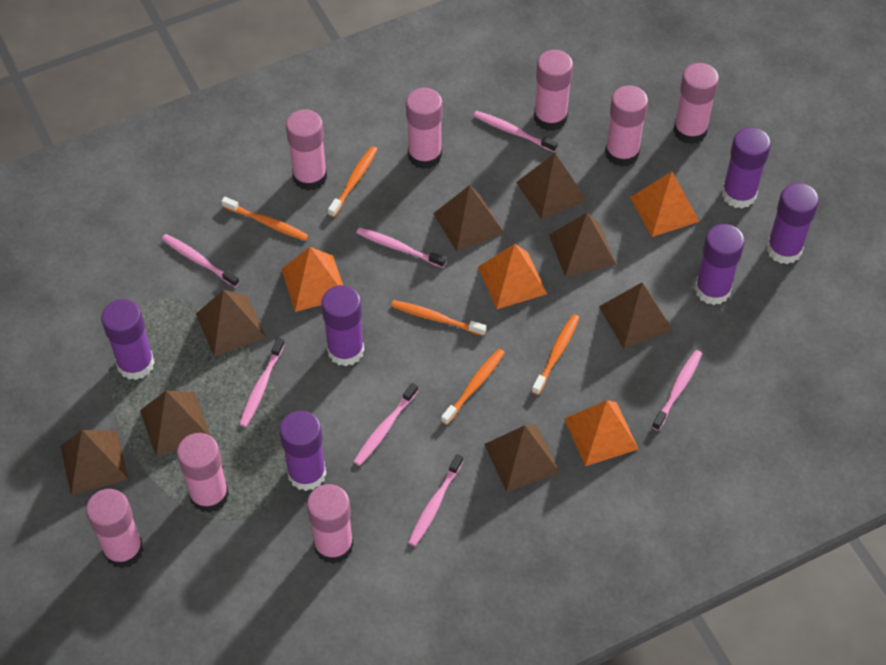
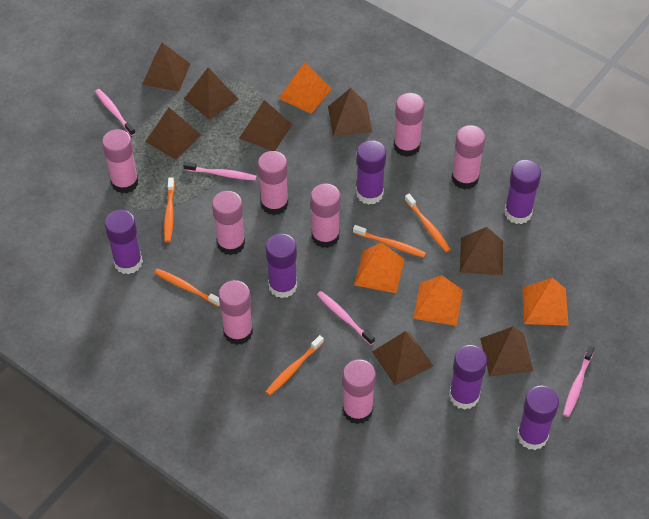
pink toothbrush: 7 -> 4

